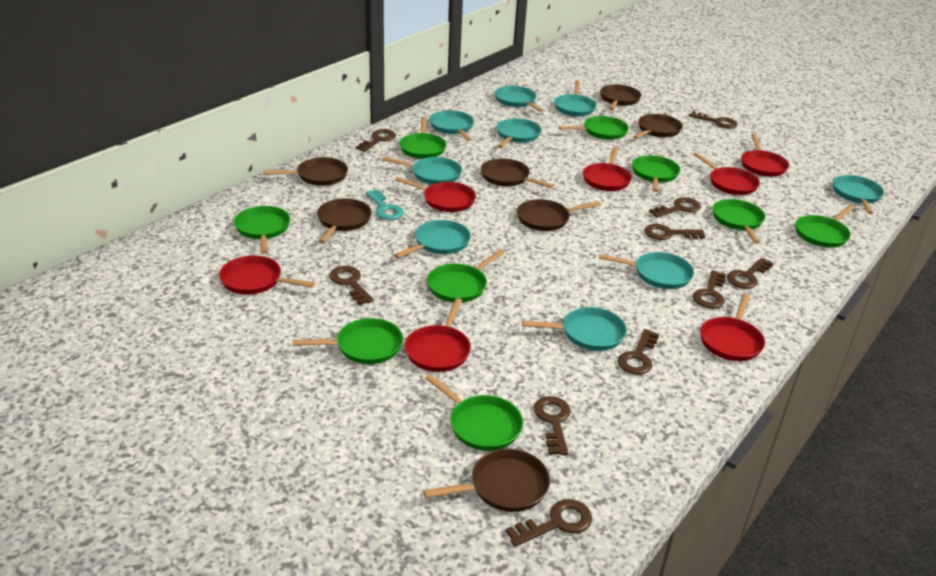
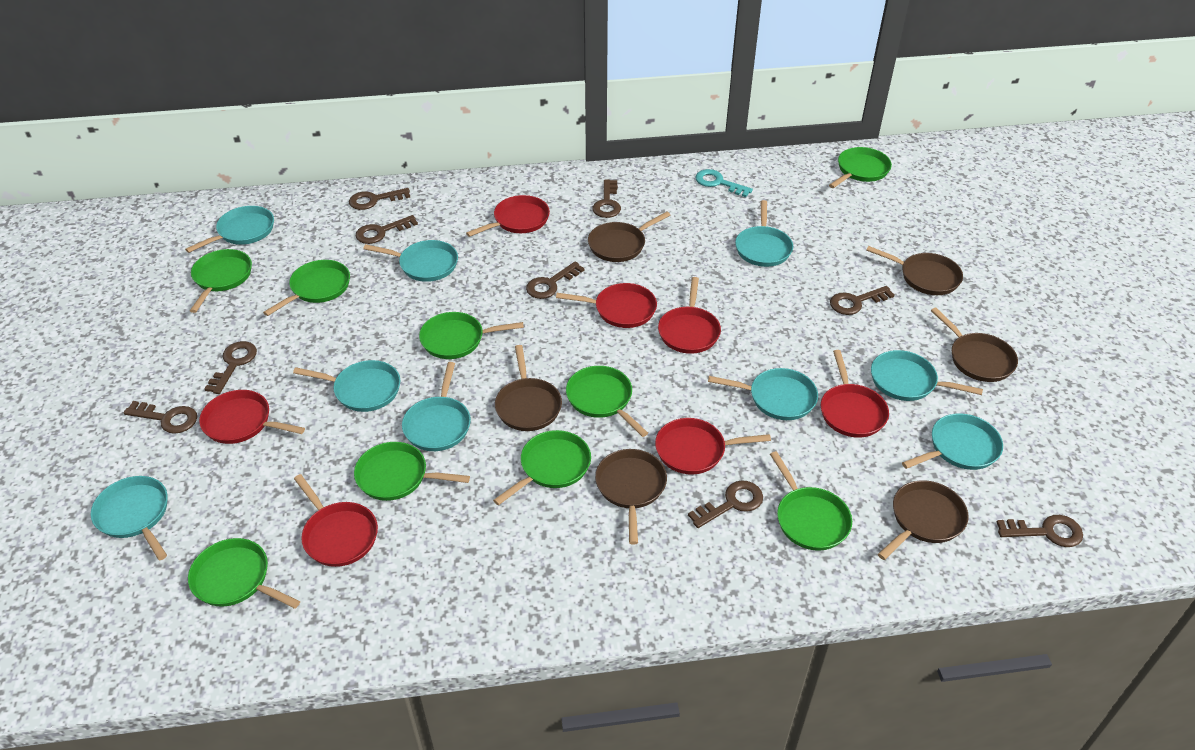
brown key: 10 -> 9
brown pan: 7 -> 6

